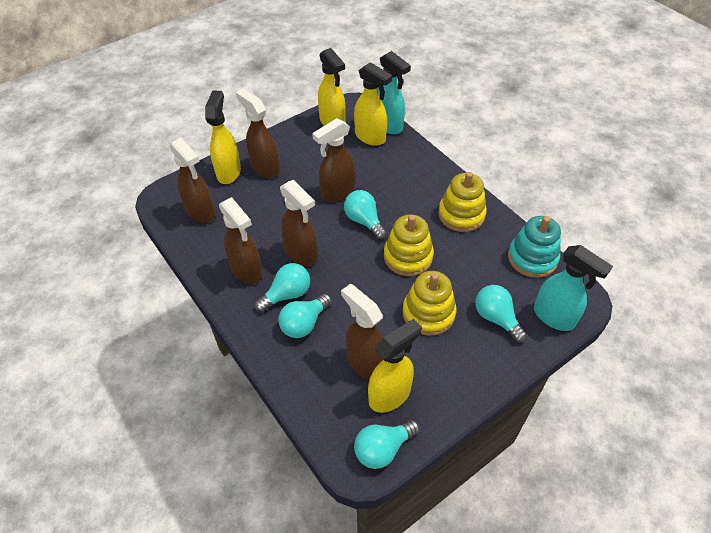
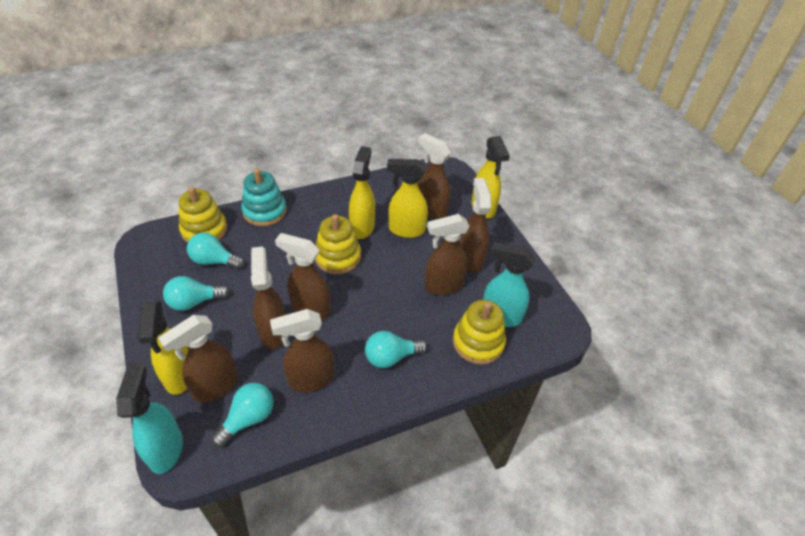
brown spray bottle: 6 -> 7
turquoise light bulb: 5 -> 4

